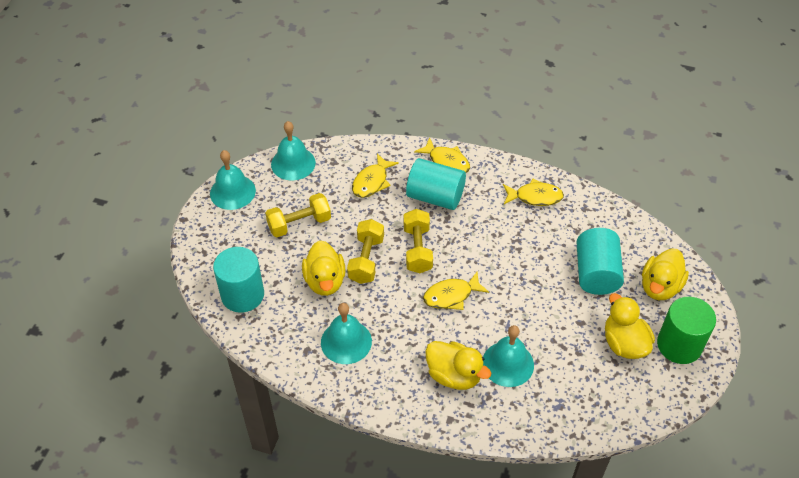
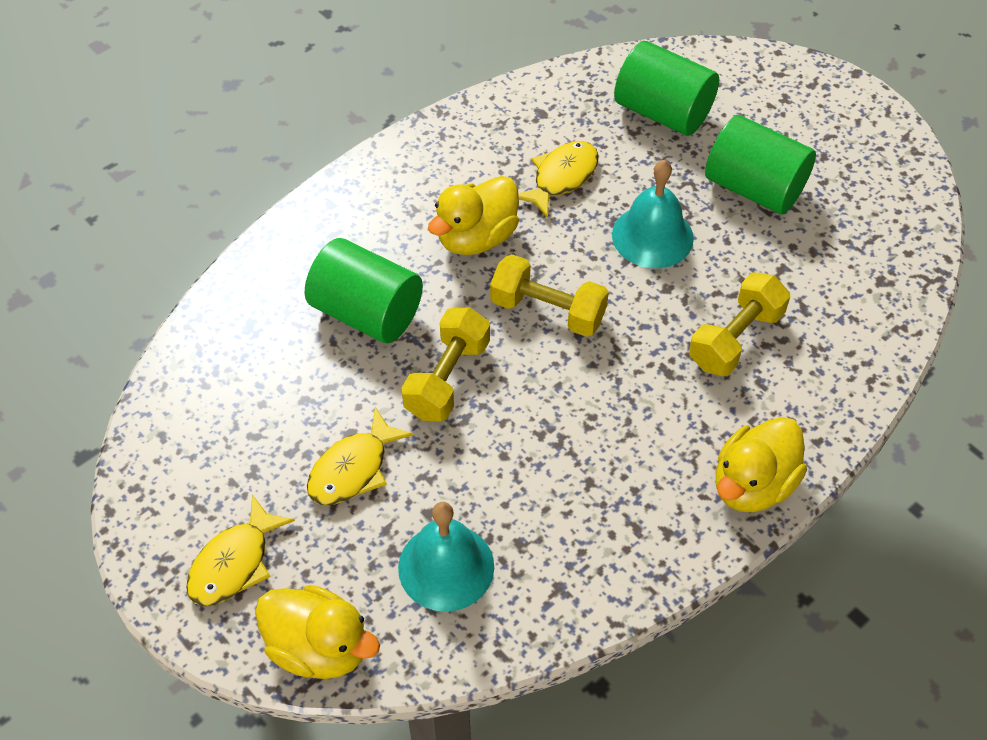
green cylinder: 1 -> 3
turquoise bell: 4 -> 2
turquoise cylinder: 3 -> 0
yellow duck: 4 -> 3
yellow fish: 4 -> 3

